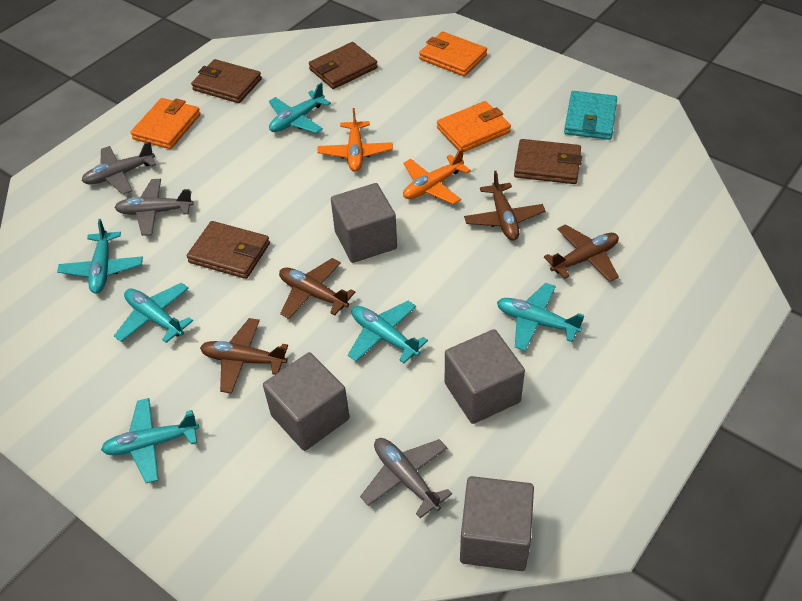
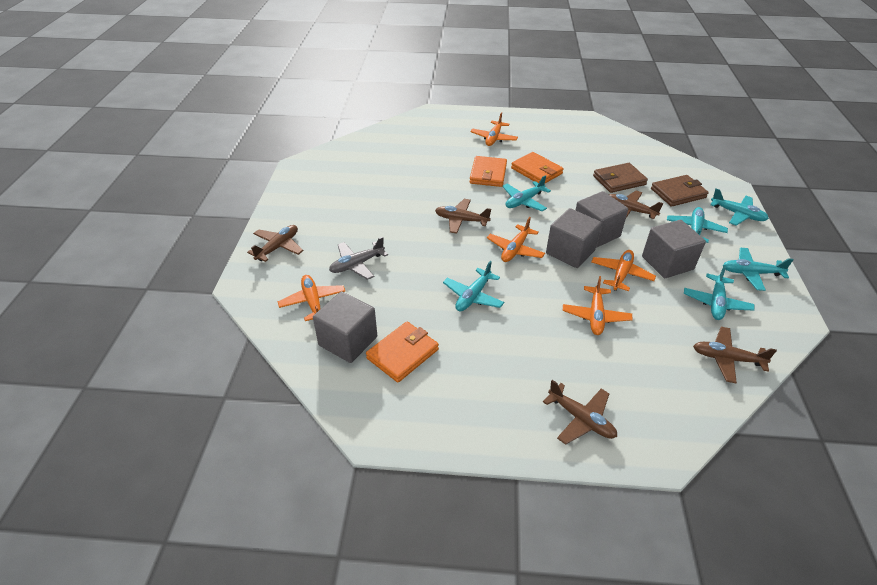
brown plane: 4 -> 5
brown wallet: 4 -> 2
grey plane: 3 -> 1
orange plane: 2 -> 5
turquoise wallet: 1 -> 0

